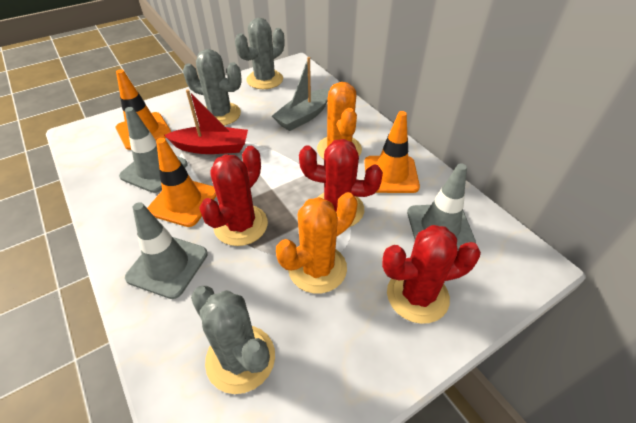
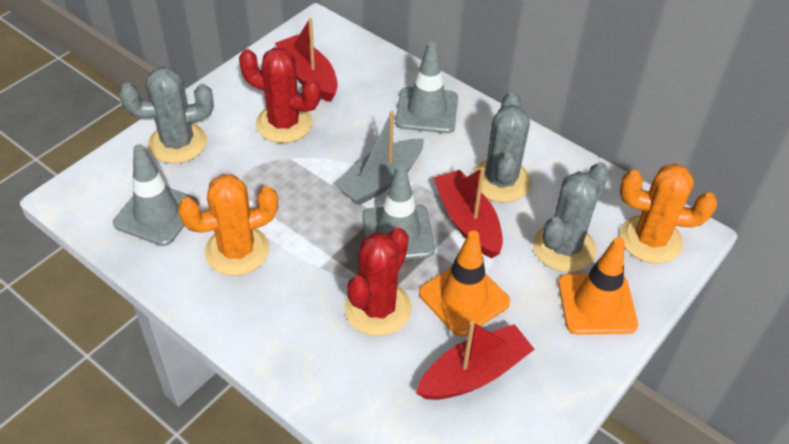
orange traffic cone: 3 -> 2
red boat: 1 -> 3
red cactus: 3 -> 2

